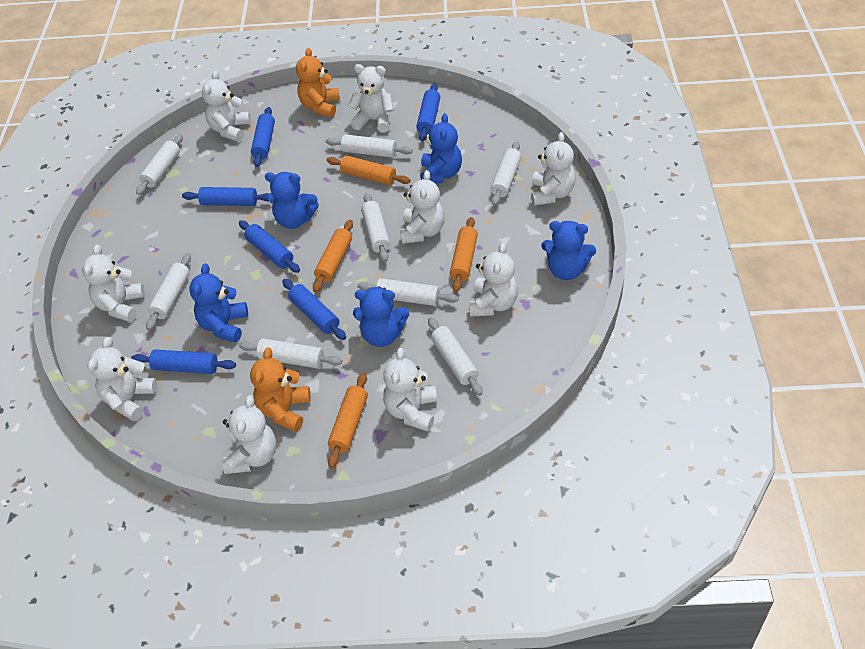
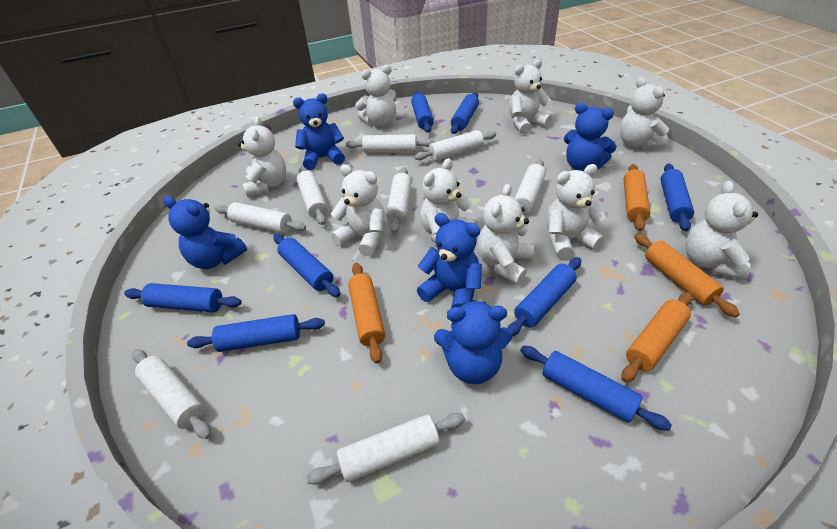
blue rolling pin: 6 -> 8
orange teddy bear: 2 -> 0

